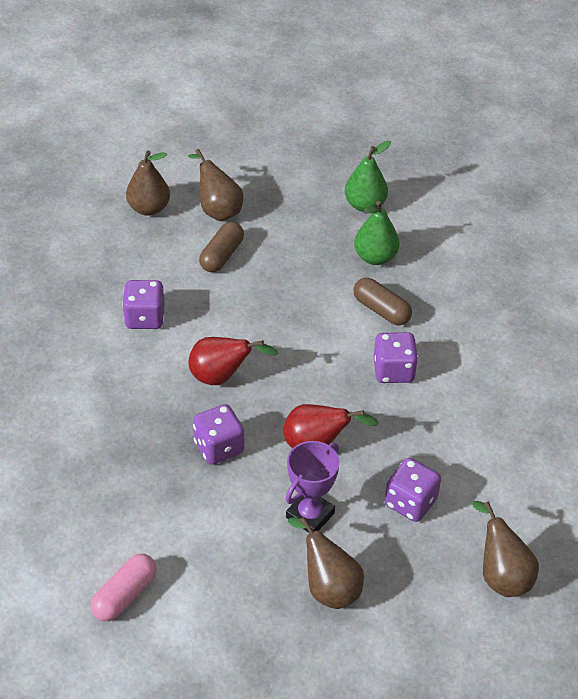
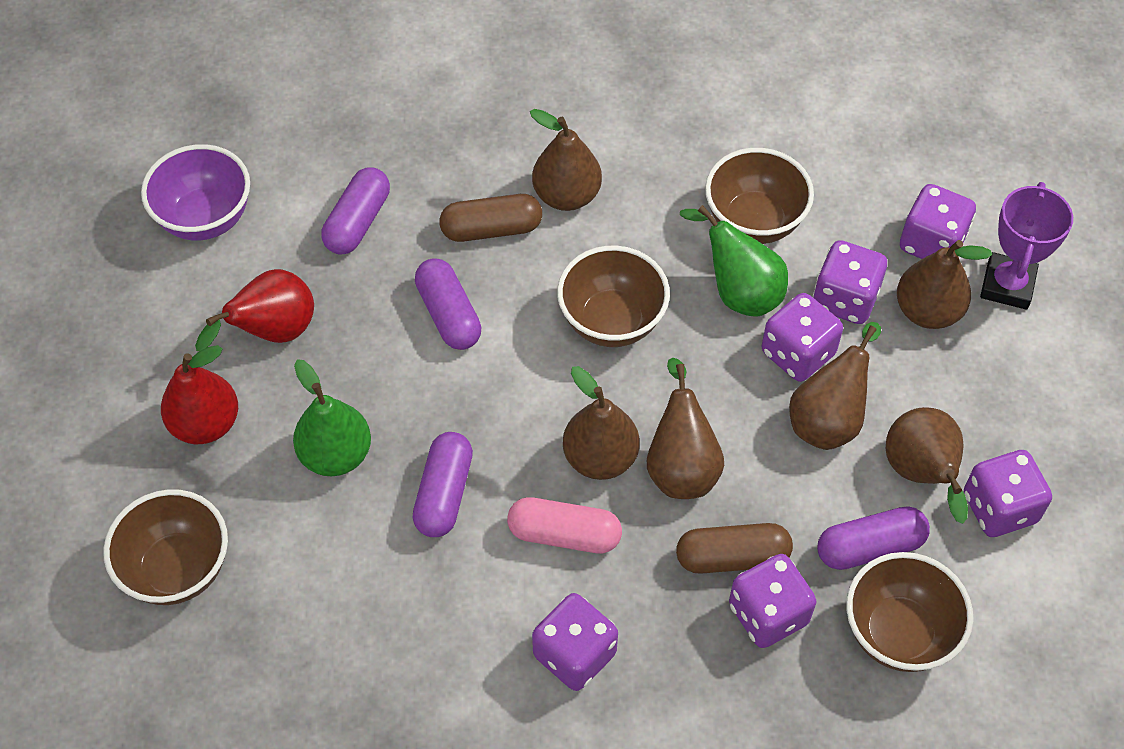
brown bowl: 0 -> 4
brown pear: 4 -> 6
purple bowl: 0 -> 1
purple capsule: 0 -> 4
purple dice: 4 -> 6

